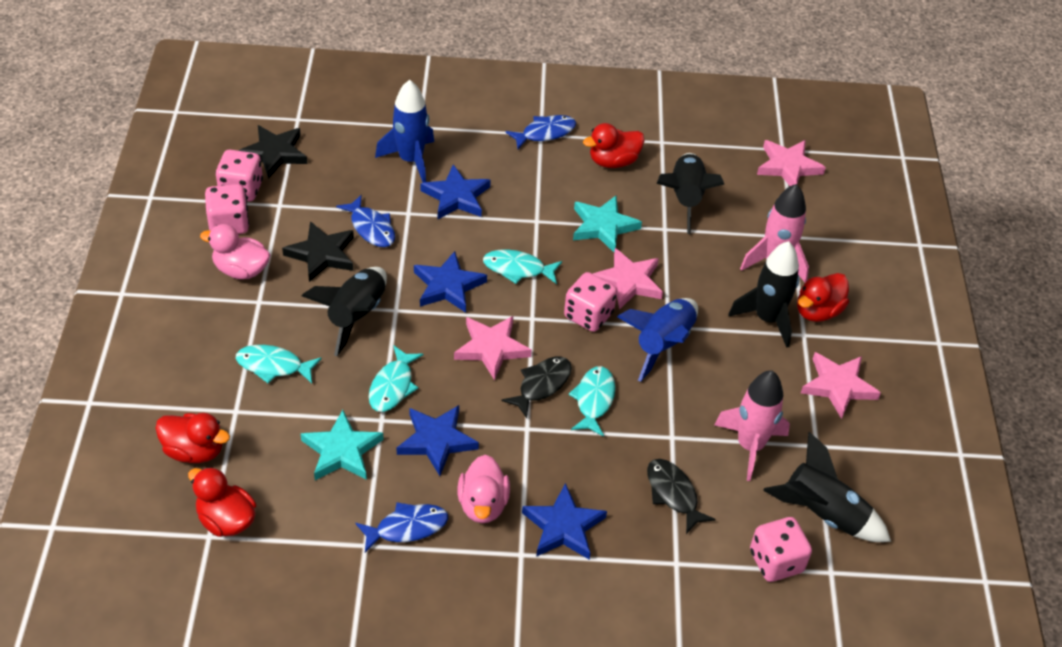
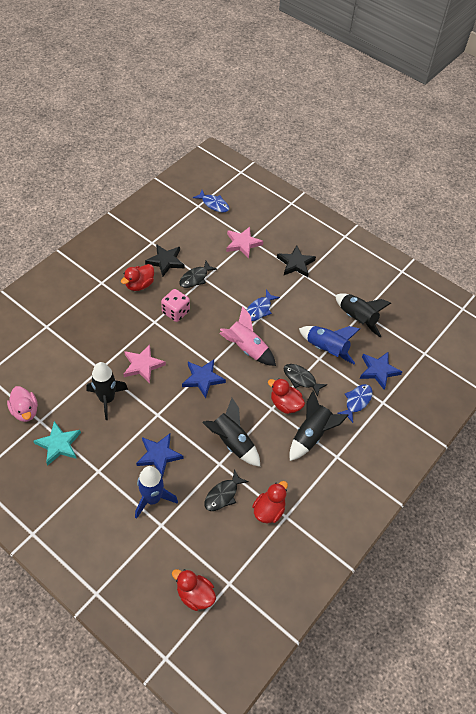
black fish: 2 -> 3
blue star: 4 -> 3
pink dice: 4 -> 1
pink duck: 2 -> 1
pink rocket: 2 -> 1
pink star: 4 -> 2
turquoise fish: 4 -> 0
turquoise star: 2 -> 1

